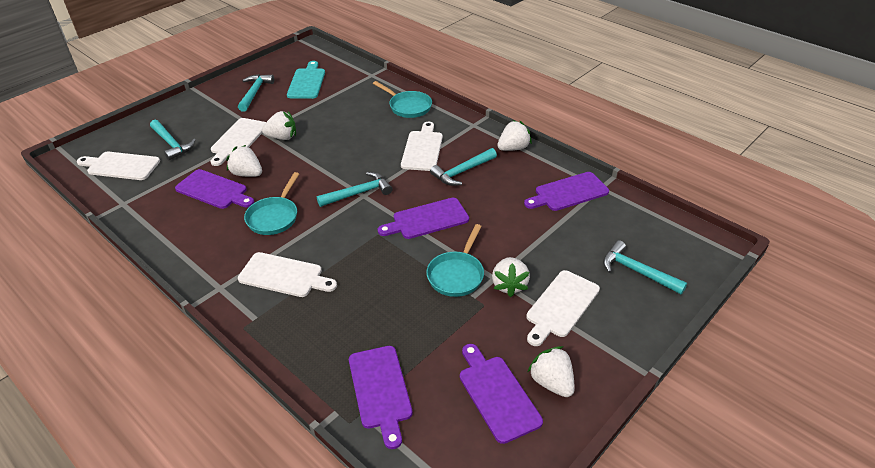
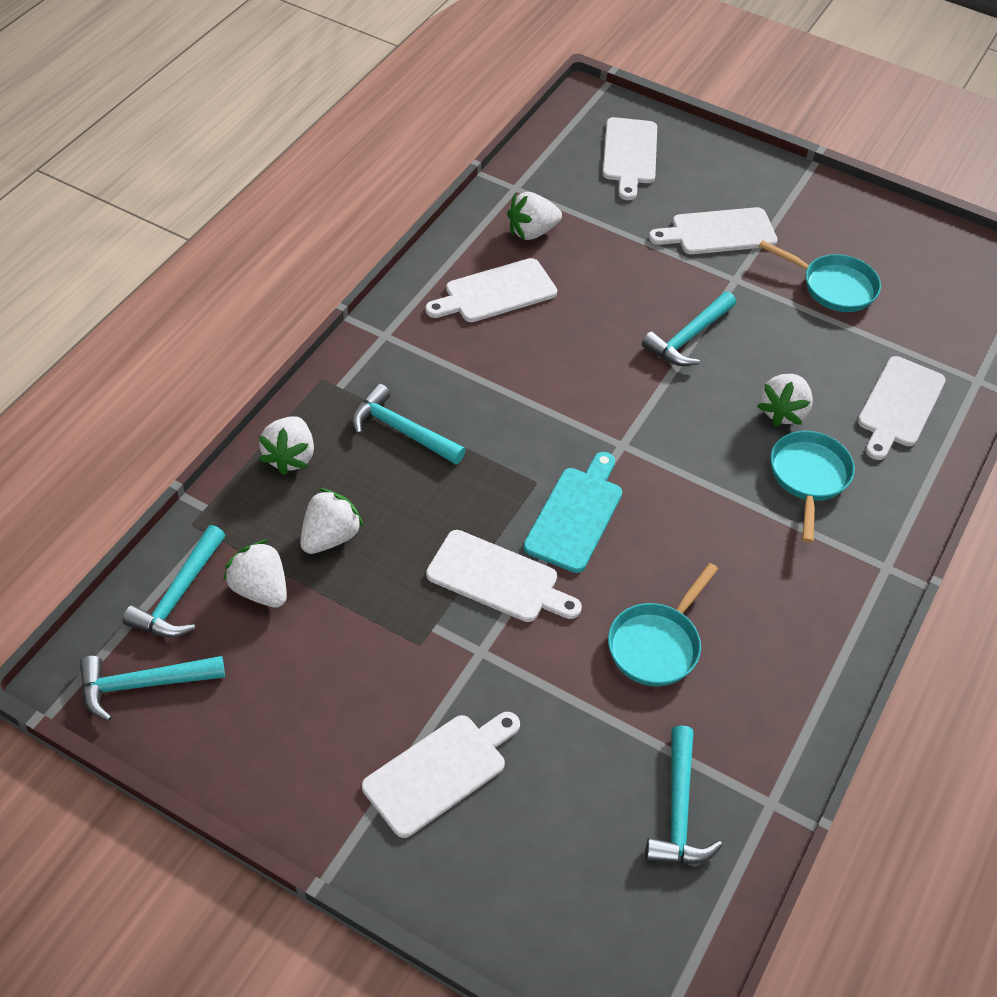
purple cutting board: 5 -> 0
white cutting board: 5 -> 6

